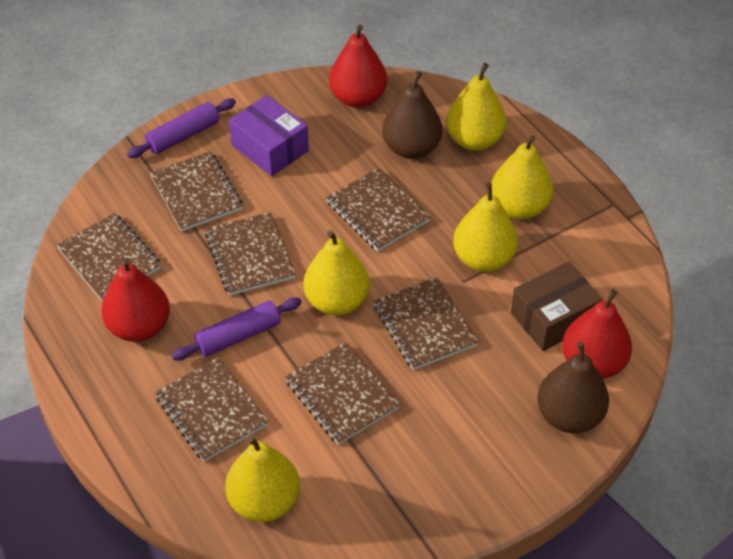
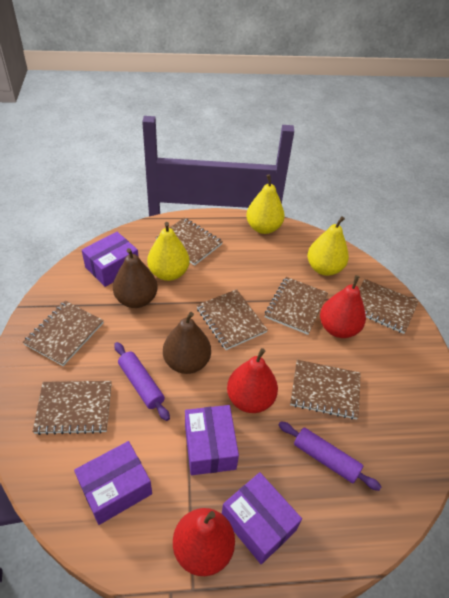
brown box: 1 -> 0
purple box: 1 -> 4
yellow pear: 5 -> 3

